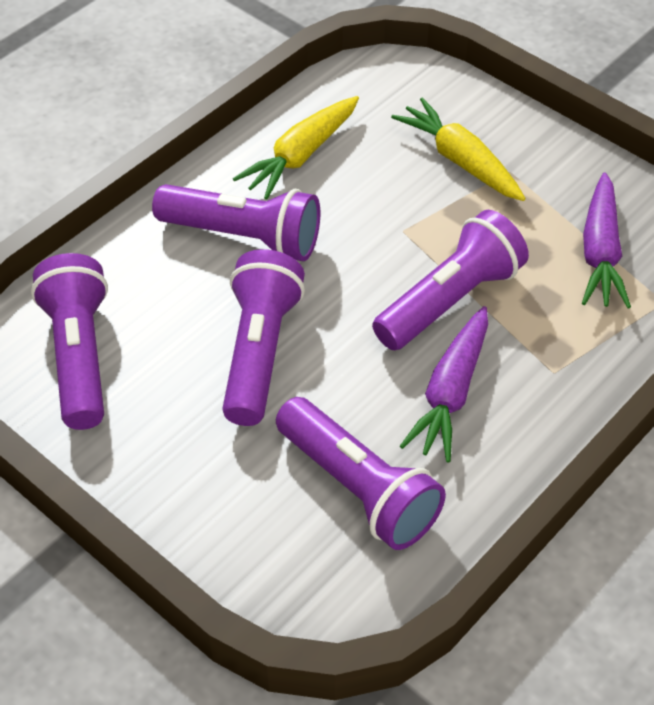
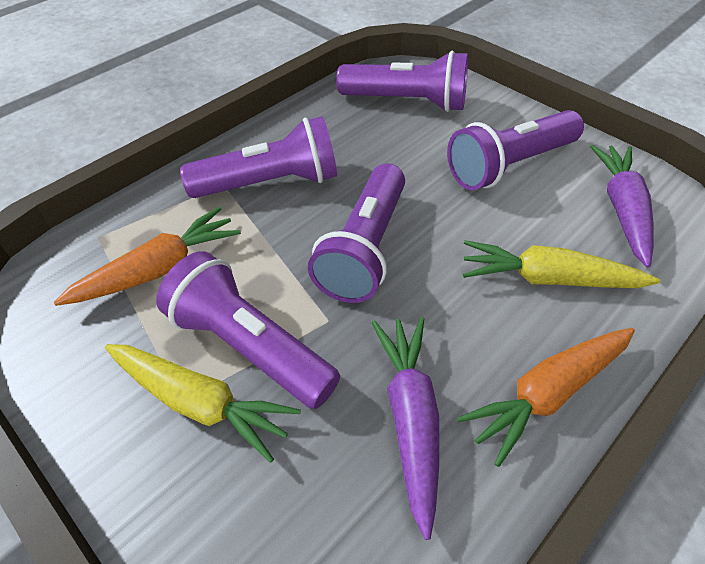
orange carrot: 0 -> 2

